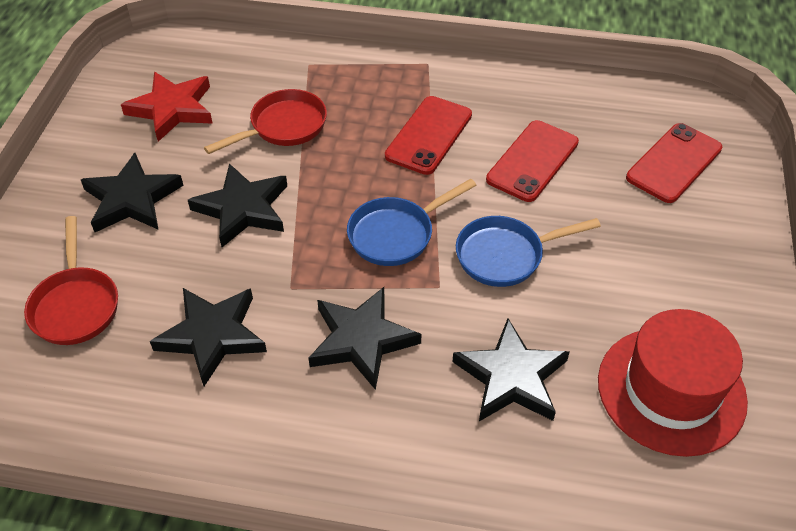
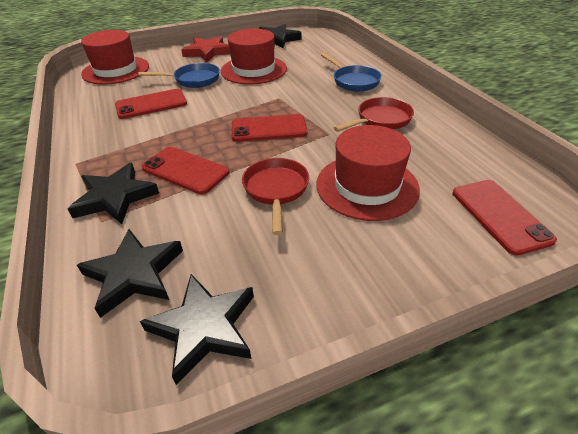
black star: 5 -> 4
red hat: 1 -> 3
red phone: 3 -> 4

